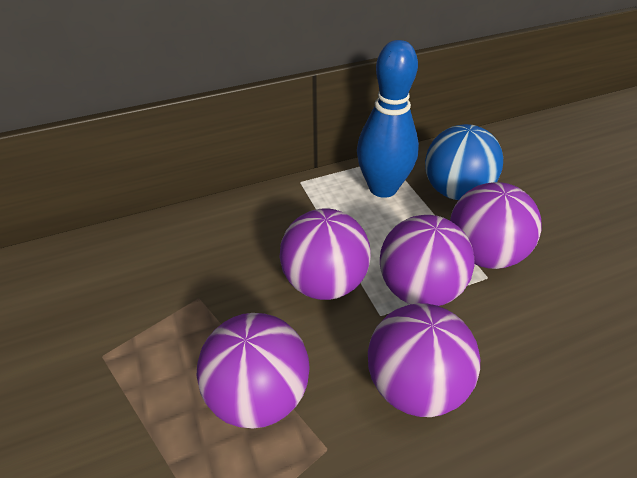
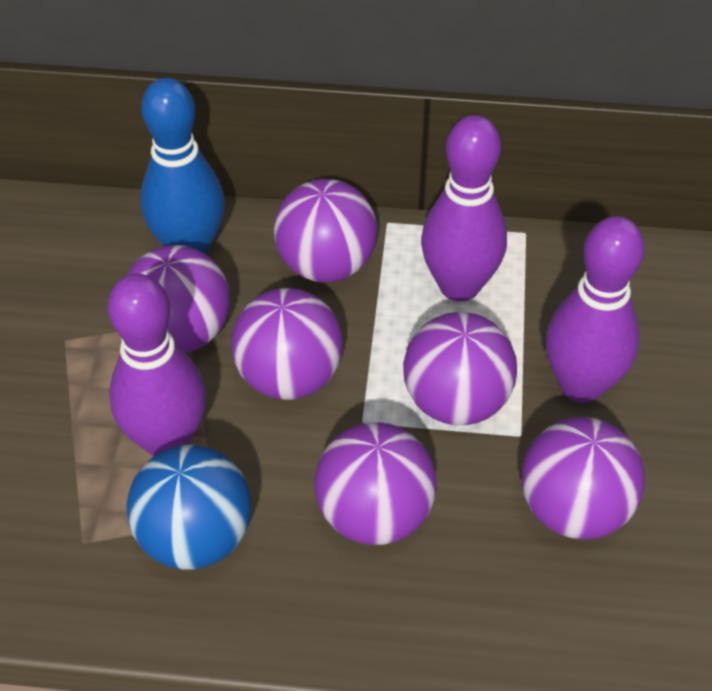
purple ball: 5 -> 6
purple bowling pin: 0 -> 3

